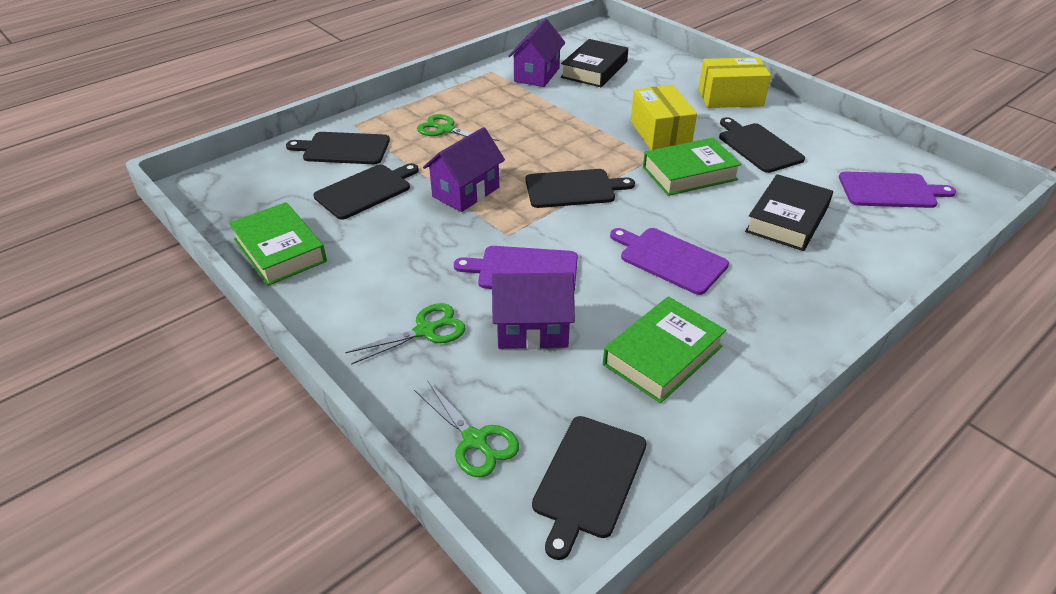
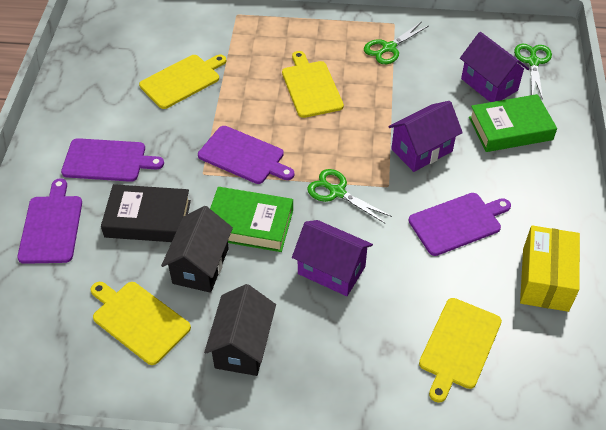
black book: 2 -> 1
black cutting board: 5 -> 0
black house: 0 -> 2
green book: 3 -> 2
purple cutting board: 3 -> 4
yellow box: 2 -> 1
yellow cutting board: 0 -> 4

